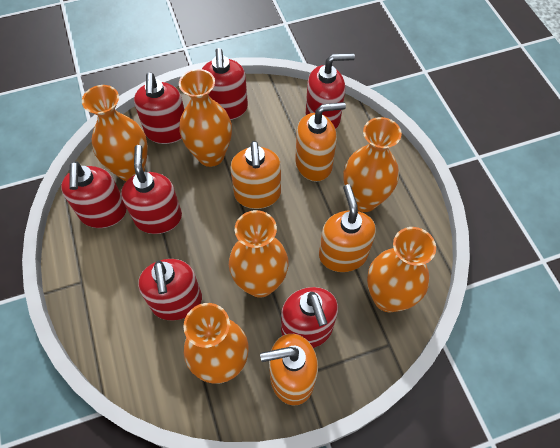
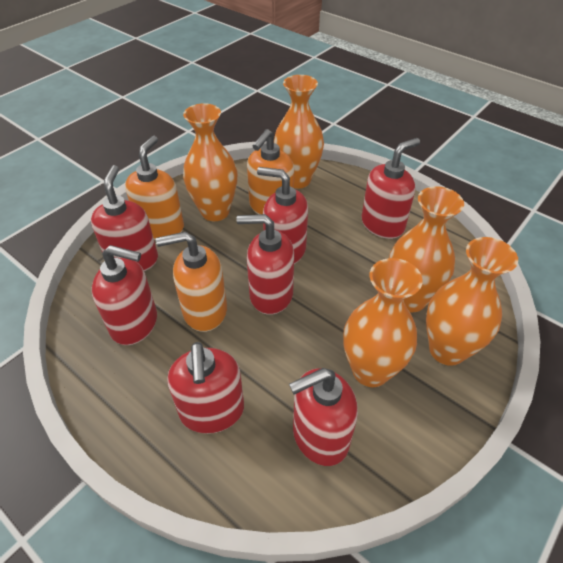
orange soap dispenser: 4 -> 3
orange vase: 6 -> 5

